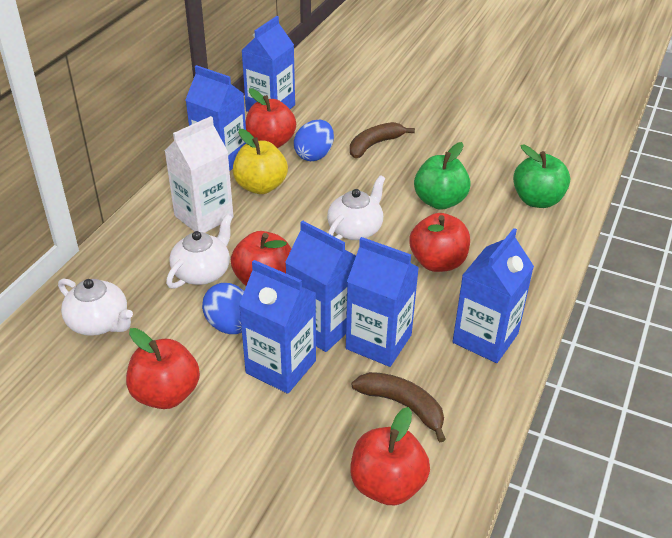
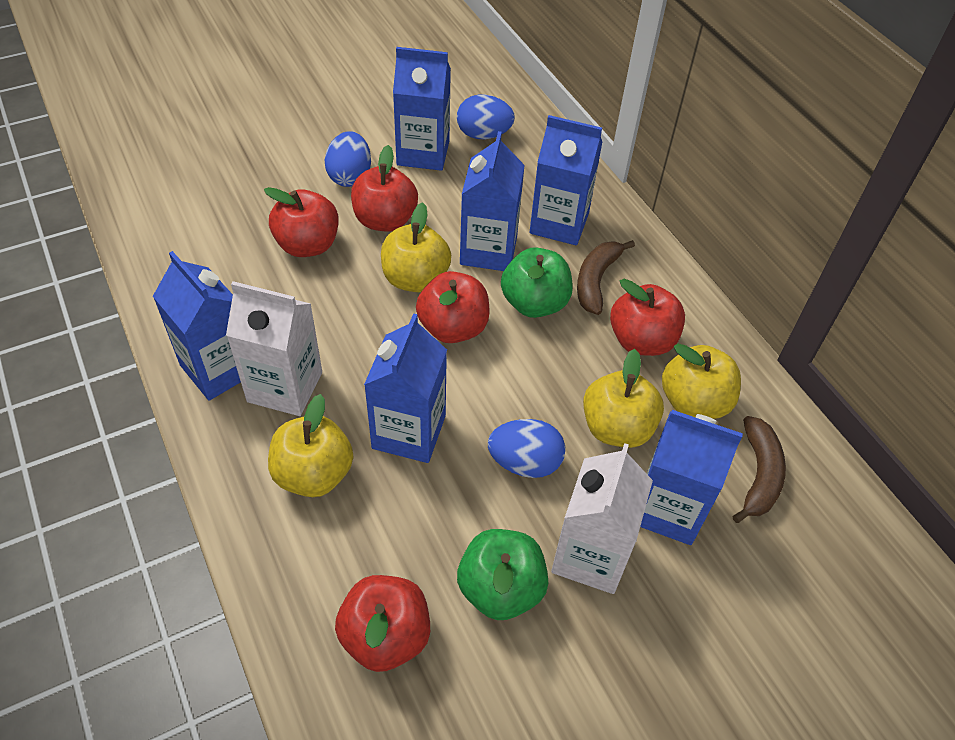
blue egg: 2 -> 3
white carton: 1 -> 2
white teapot: 3 -> 0
yellow apple: 1 -> 4

